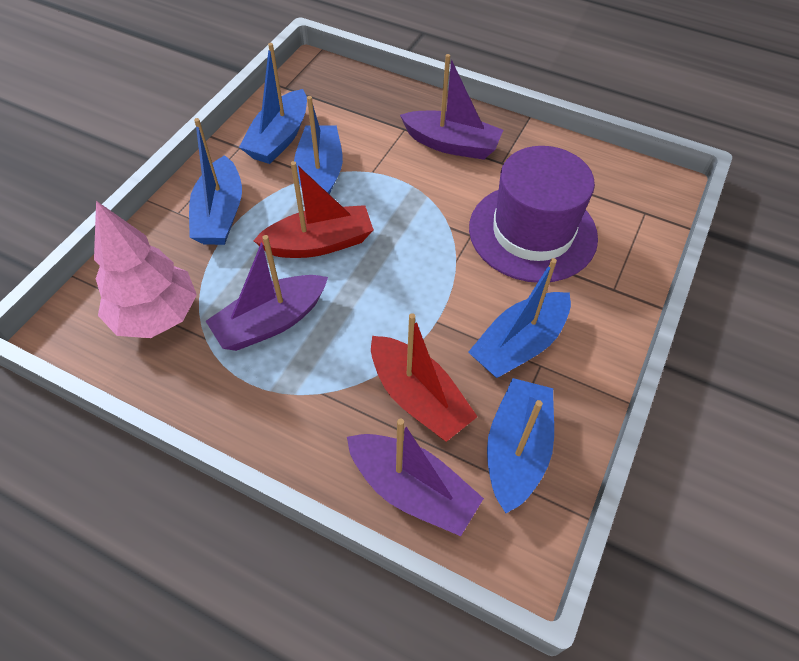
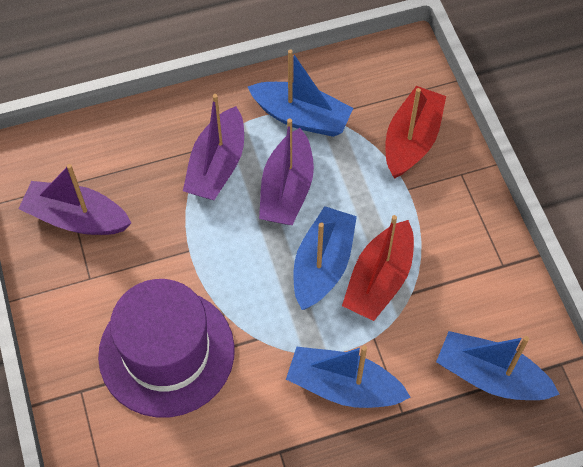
blue boat: 5 -> 4
pink tree: 1 -> 0

